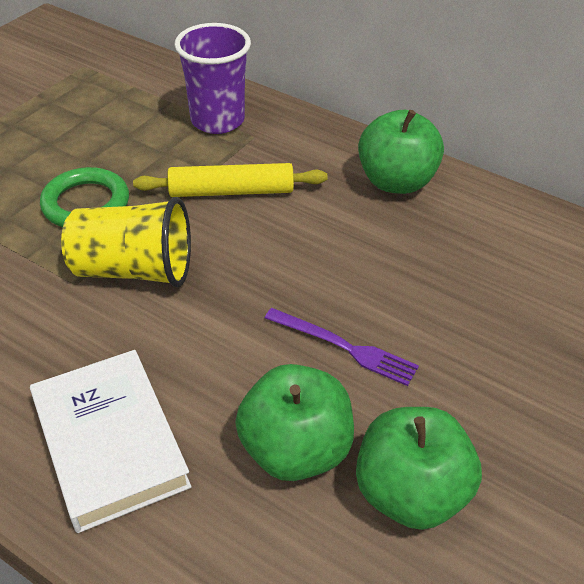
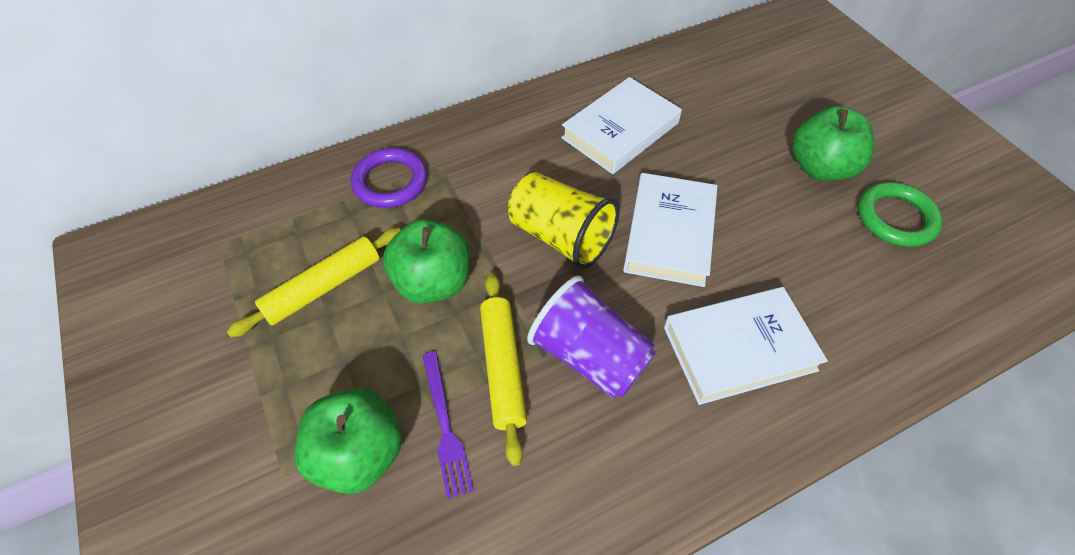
purple ring: 0 -> 1
white book: 1 -> 3
yellow rolling pin: 1 -> 2

